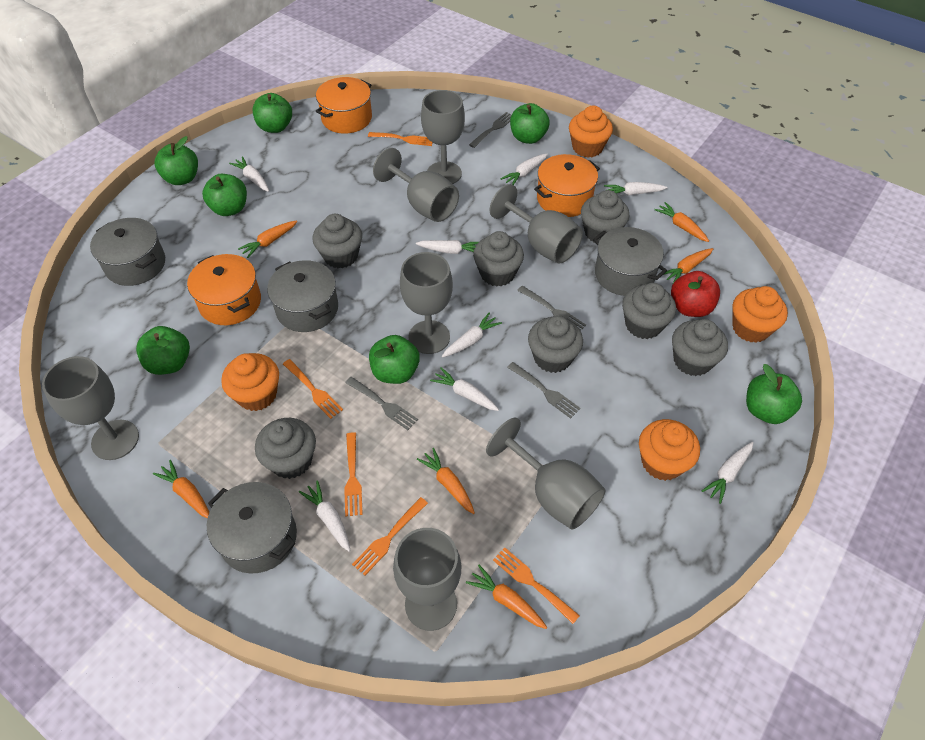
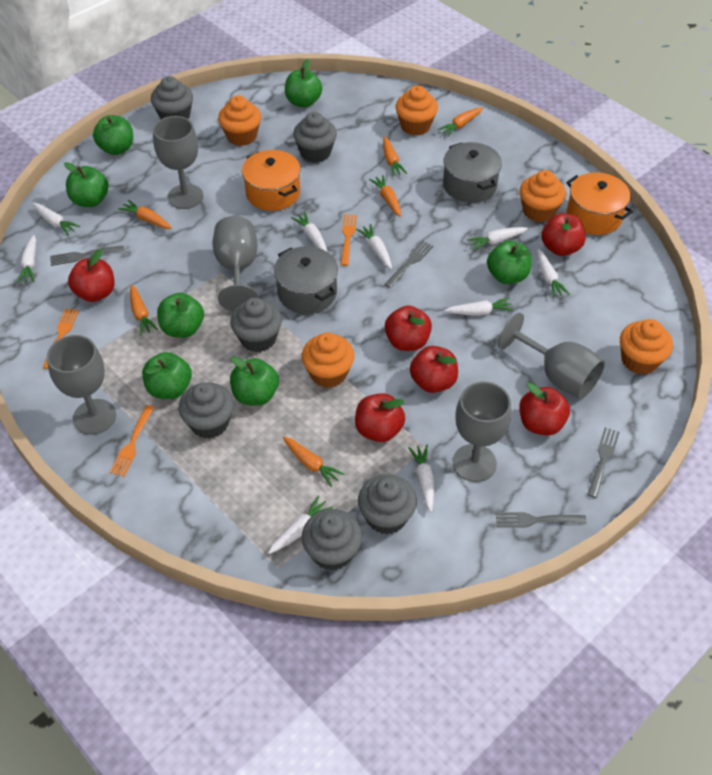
grey cupcake: 7 -> 6
grey goblet: 7 -> 5
grey pot: 4 -> 2
orange cupcake: 4 -> 5
orange fork: 5 -> 3
orange pot: 3 -> 2
red apple: 1 -> 6
white carrot: 8 -> 9

